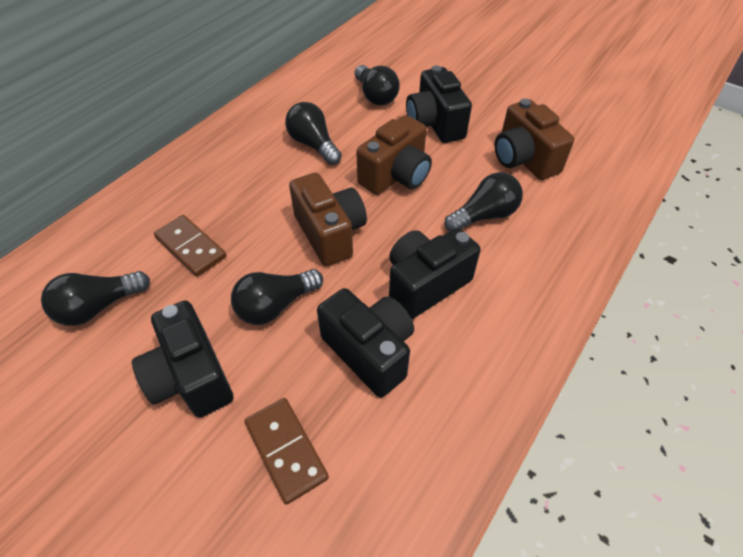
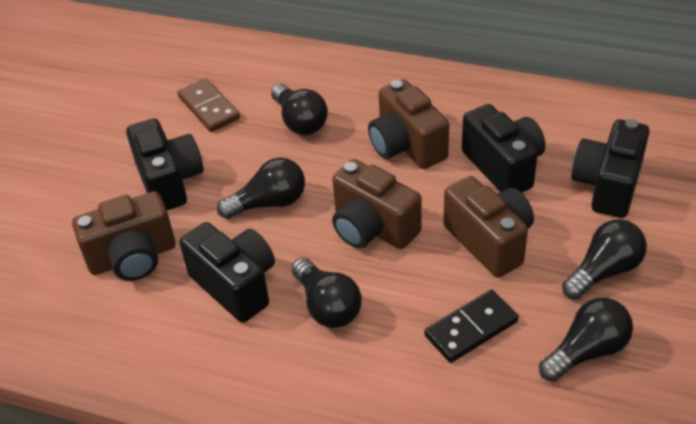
black domino: 0 -> 1
brown camera: 3 -> 4
brown domino: 2 -> 1

